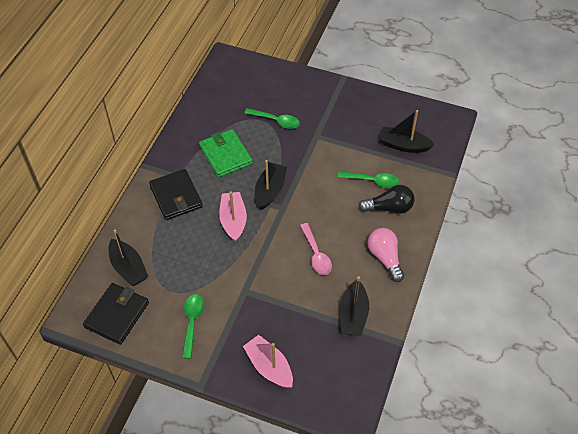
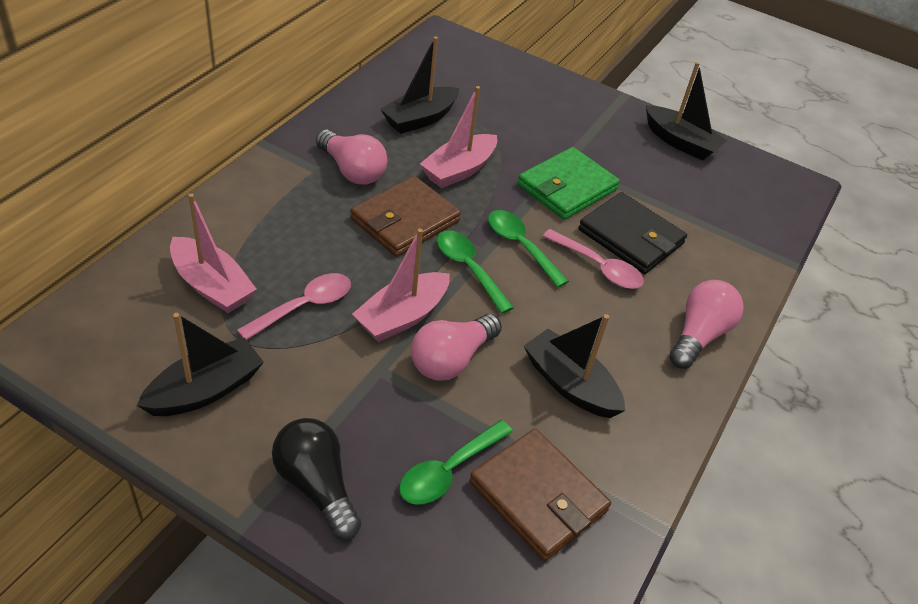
black wallet: 2 -> 1
brown wallet: 0 -> 2
pink boat: 2 -> 3
pink light bulb: 1 -> 3
pink spoon: 1 -> 2

